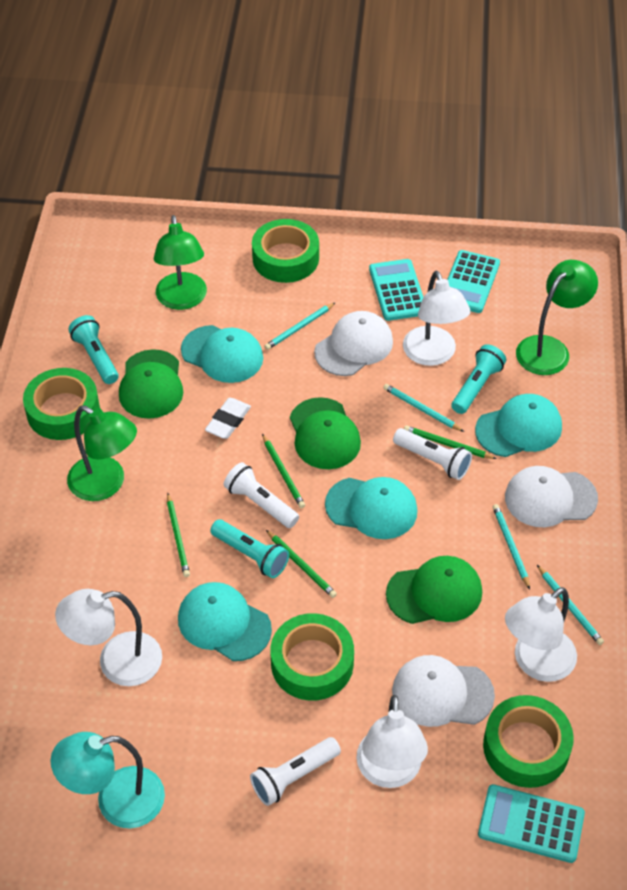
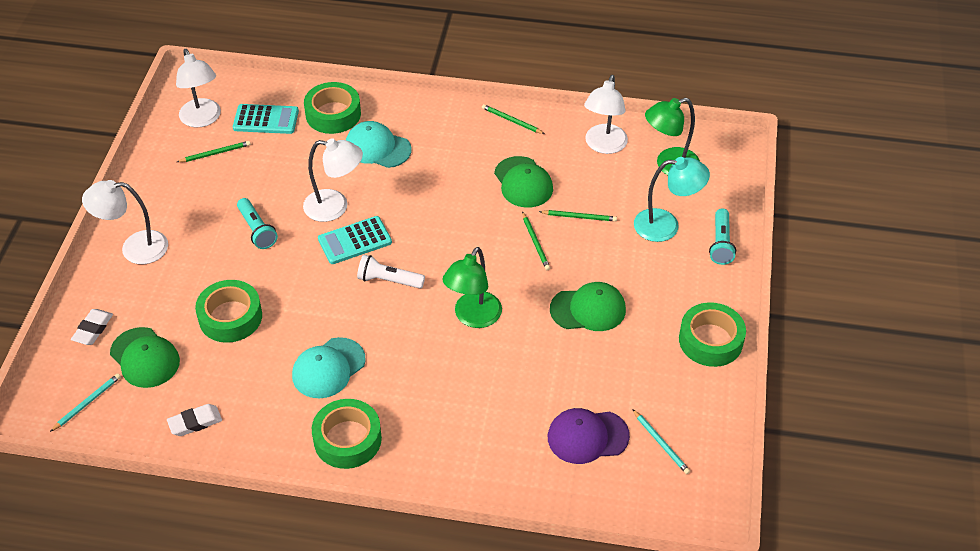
green lamp: 3 -> 2
purple cap: 0 -> 1
turquoise calculator: 3 -> 2
turquoise cap: 4 -> 2
turquoise flashlight: 3 -> 2
turquoise pencil: 4 -> 2
white cap: 3 -> 0
white eraser: 1 -> 2
white flashlight: 3 -> 1

